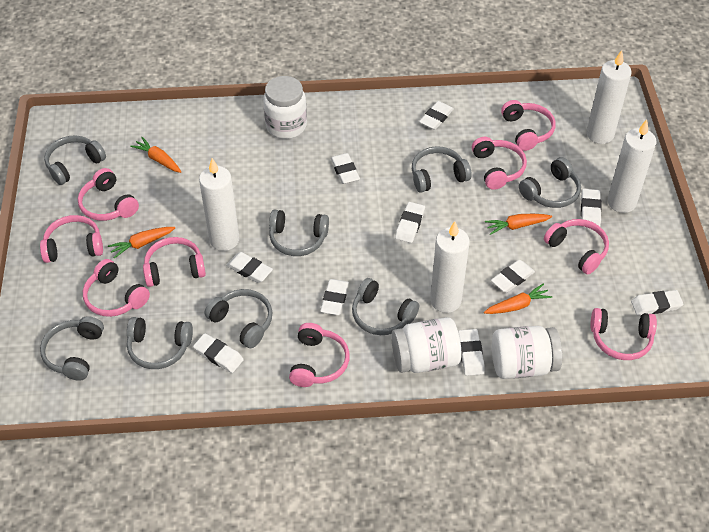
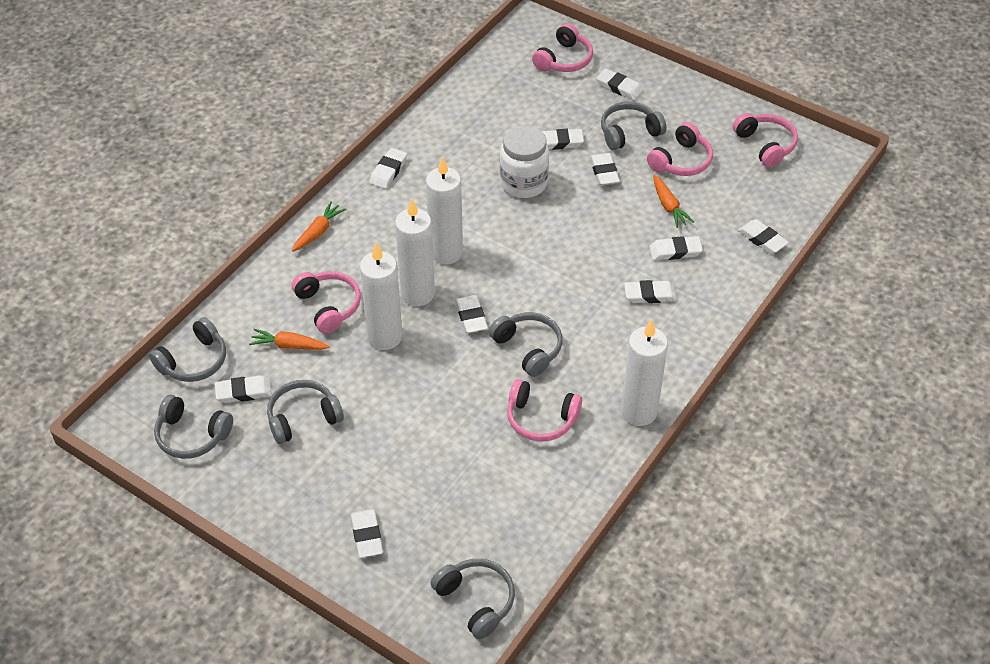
grey headphones: 8 -> 6
orange carrot: 4 -> 3
pink headphones: 9 -> 5
white jar: 3 -> 1

